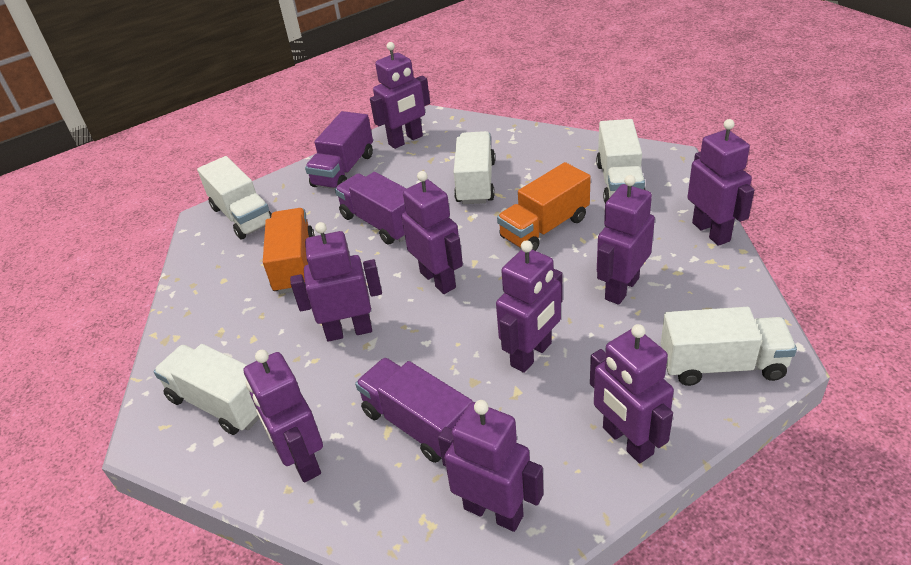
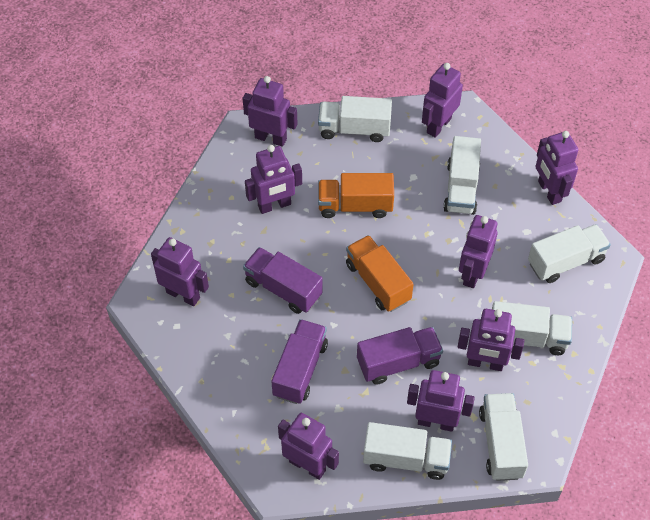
white truck: 5 -> 6

